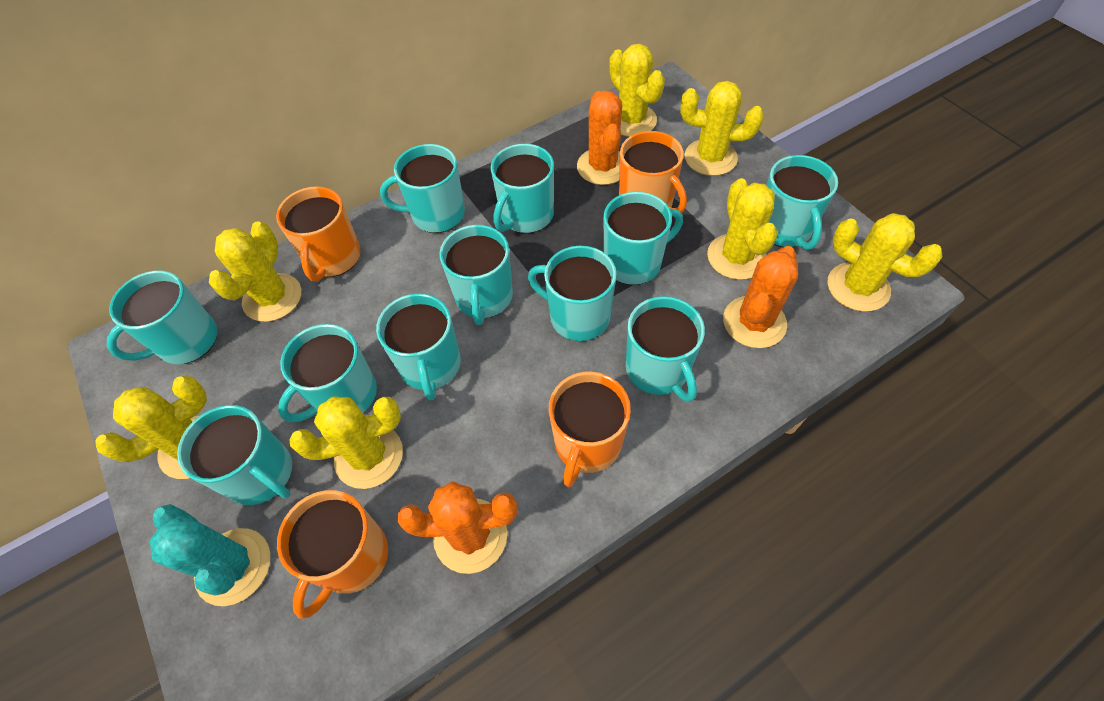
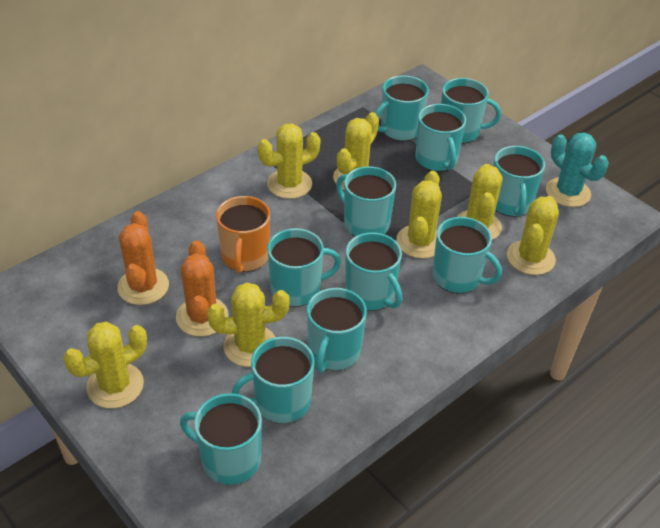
orange cactus: 3 -> 2
orange mug: 4 -> 1

